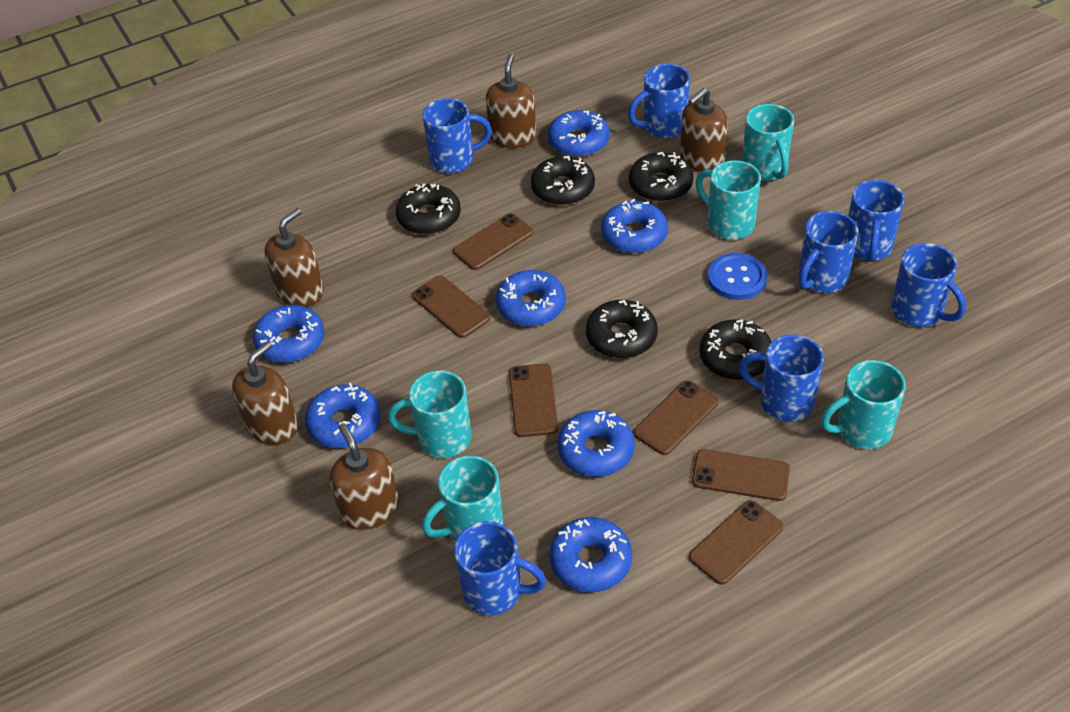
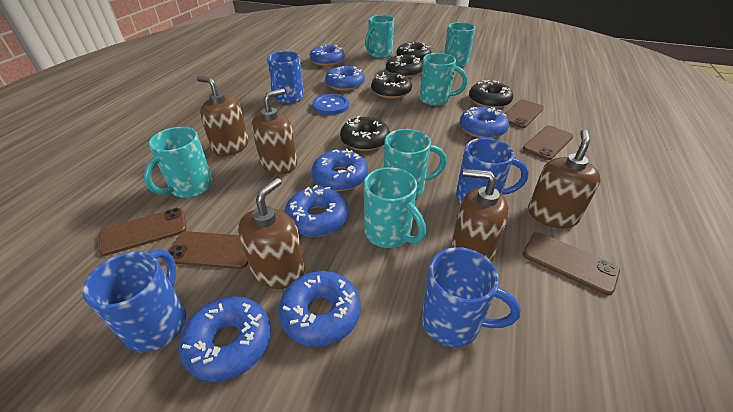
blue mug: 7 -> 4
brown phone: 6 -> 5
turquoise mug: 5 -> 6

